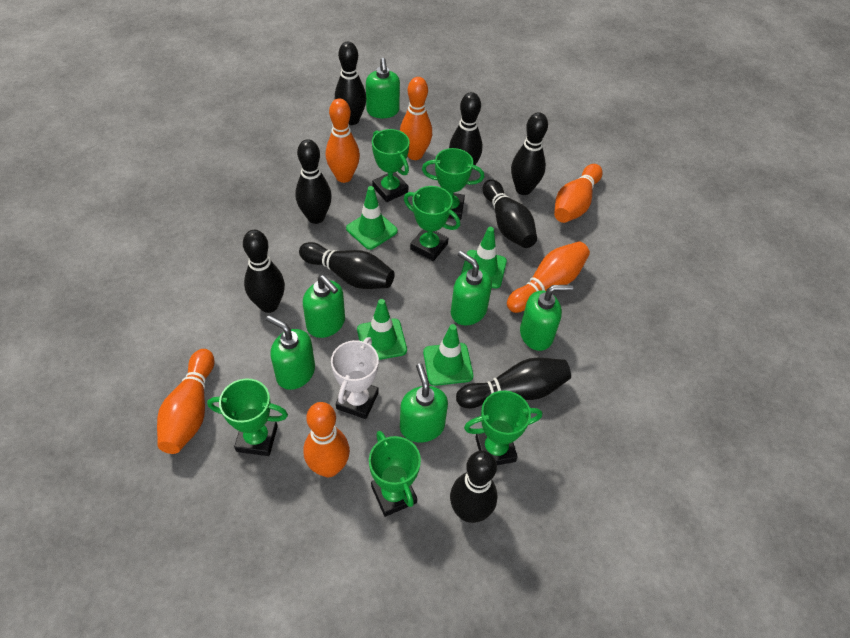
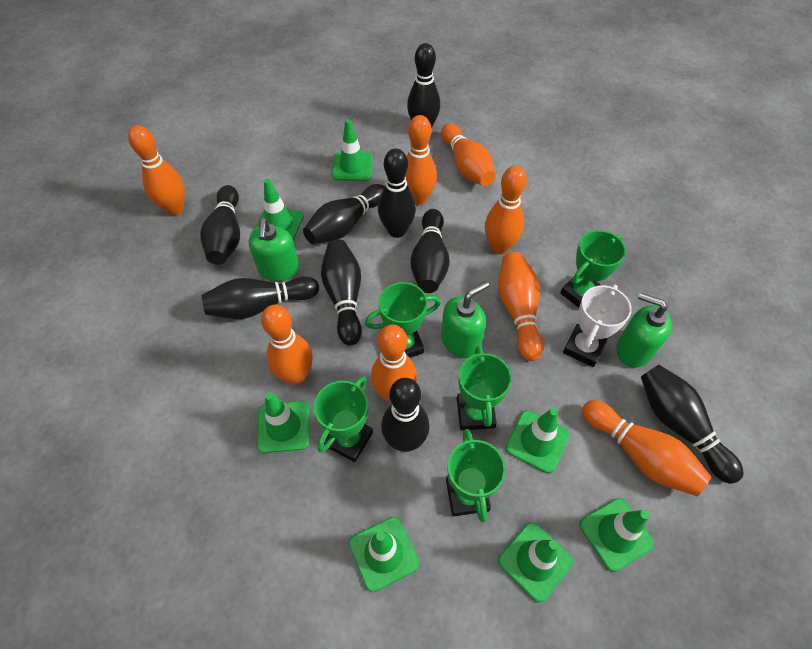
green soap dispenser: 6 -> 3
green traffic cone: 4 -> 7
green trophy: 6 -> 5
orange bowling pin: 6 -> 8

